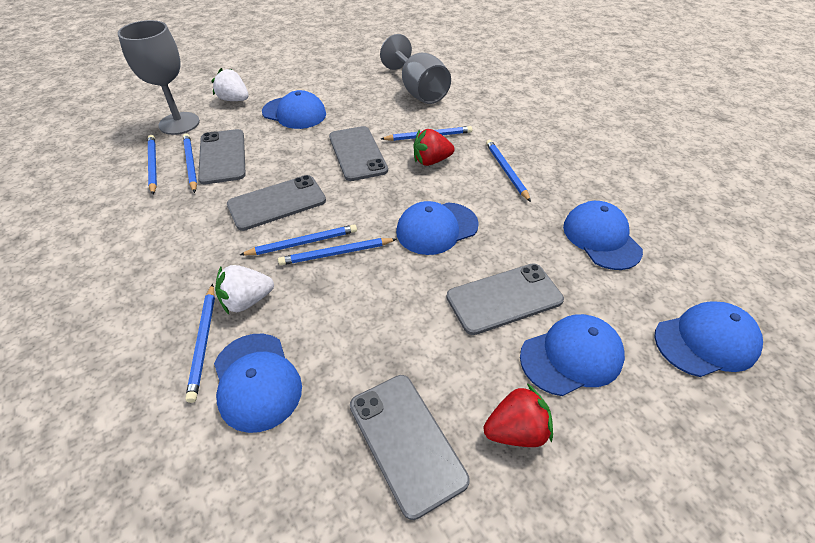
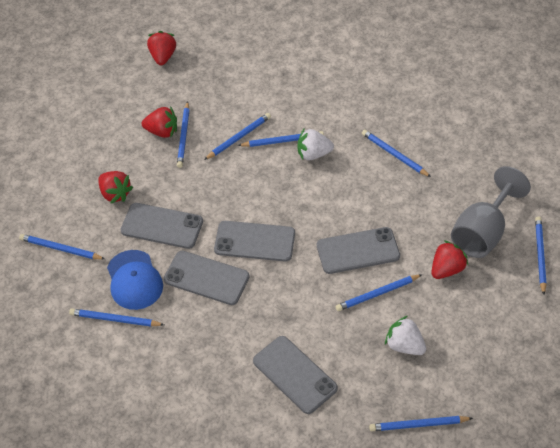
blue cap: 6 -> 1
blue pencil: 7 -> 9
grey goblet: 2 -> 1
red strawberry: 2 -> 4

